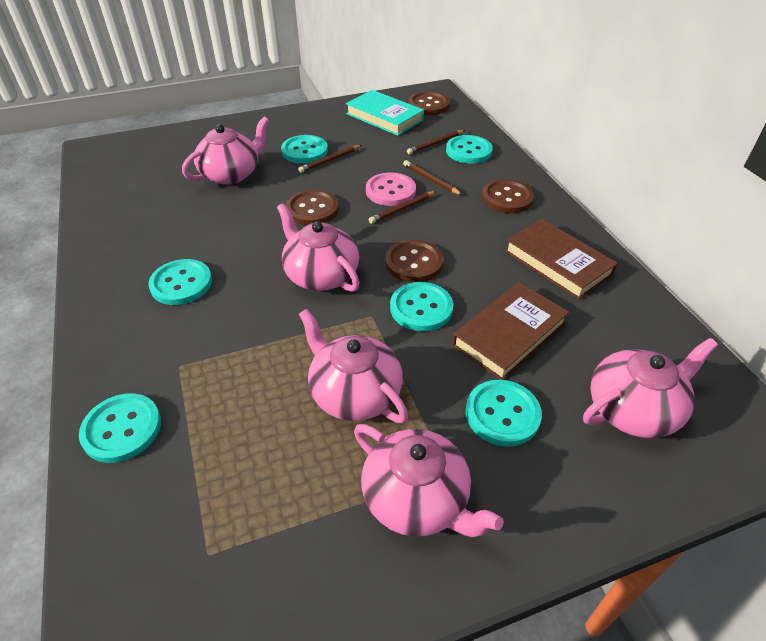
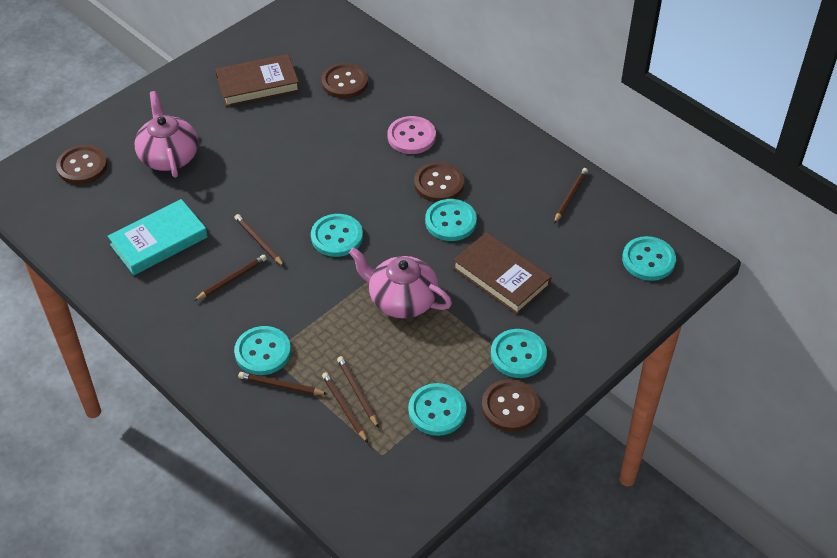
brown pencil: 4 -> 6
pink teapot: 5 -> 2

